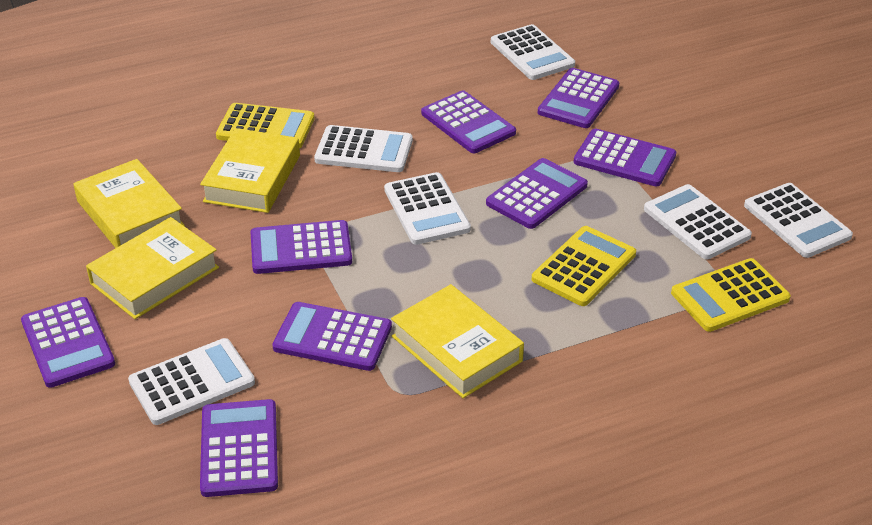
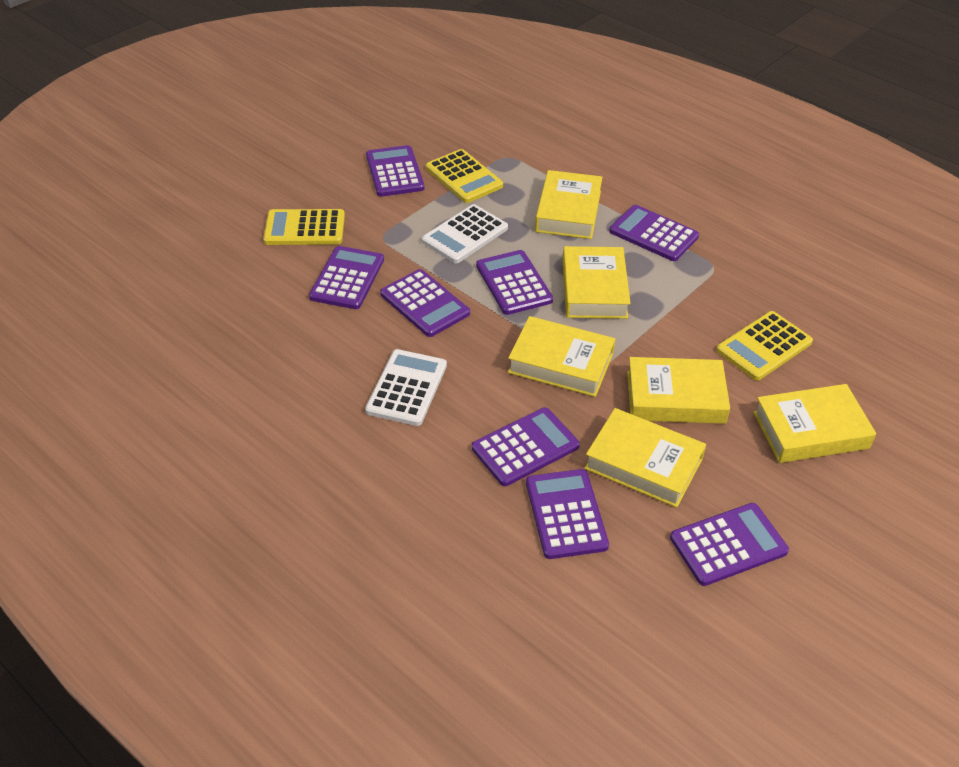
white calculator: 6 -> 2
yellow book: 4 -> 6

